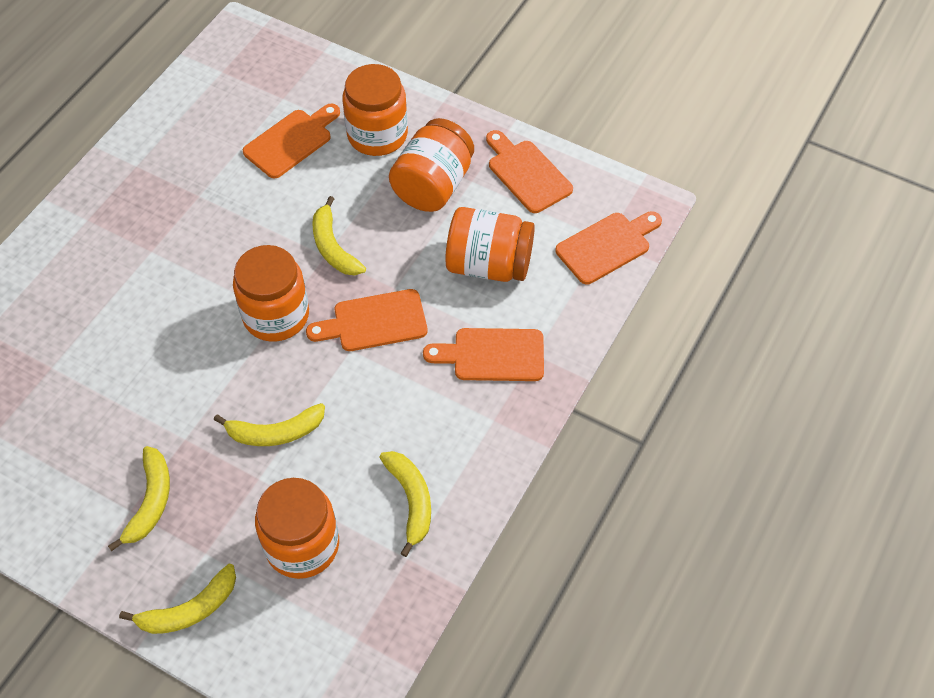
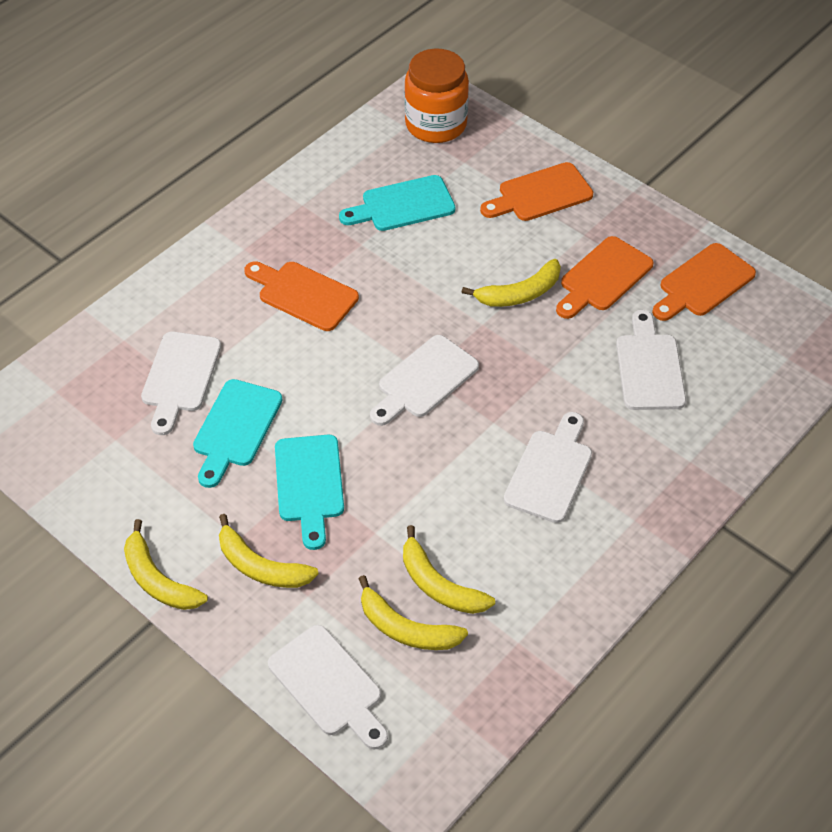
orange cutting board: 5 -> 4
orange jar: 5 -> 1
turquoise cutting board: 0 -> 3
white cutting board: 0 -> 5

